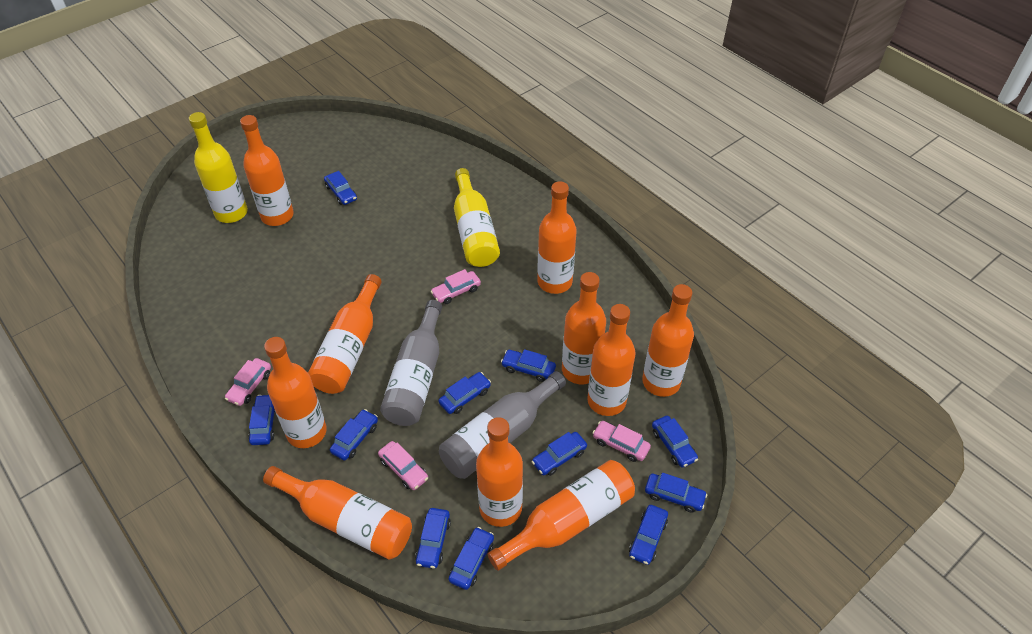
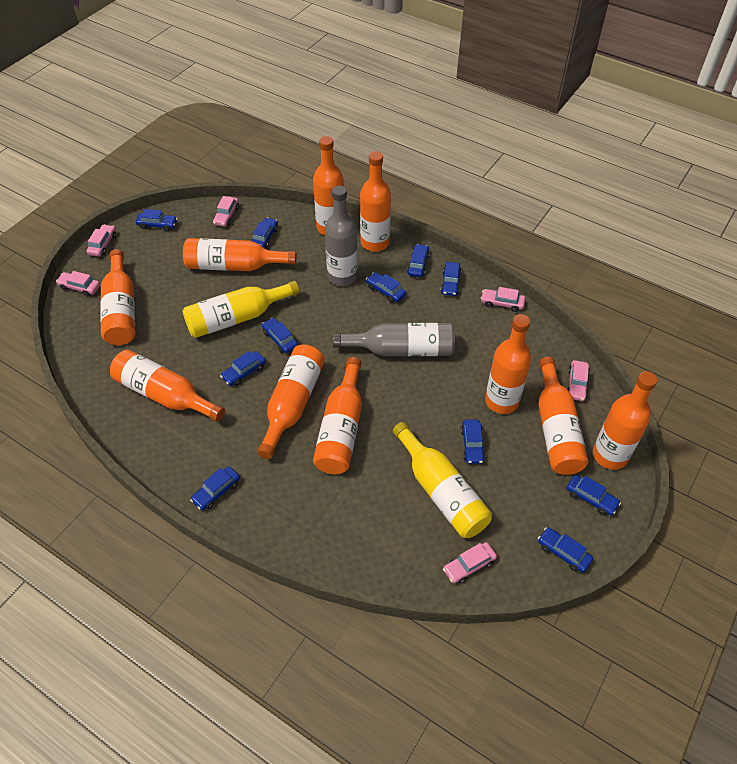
pink car: 4 -> 6

